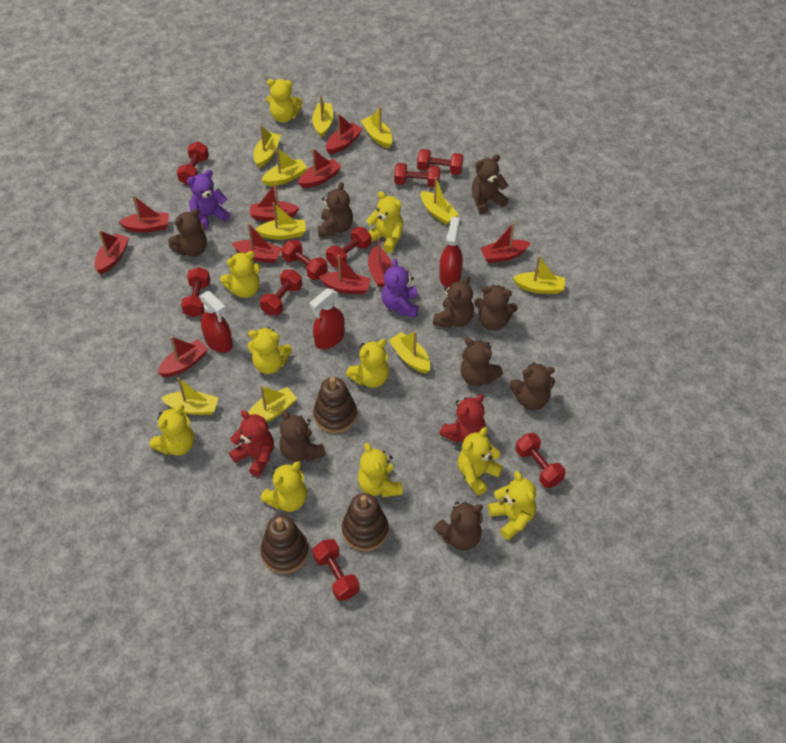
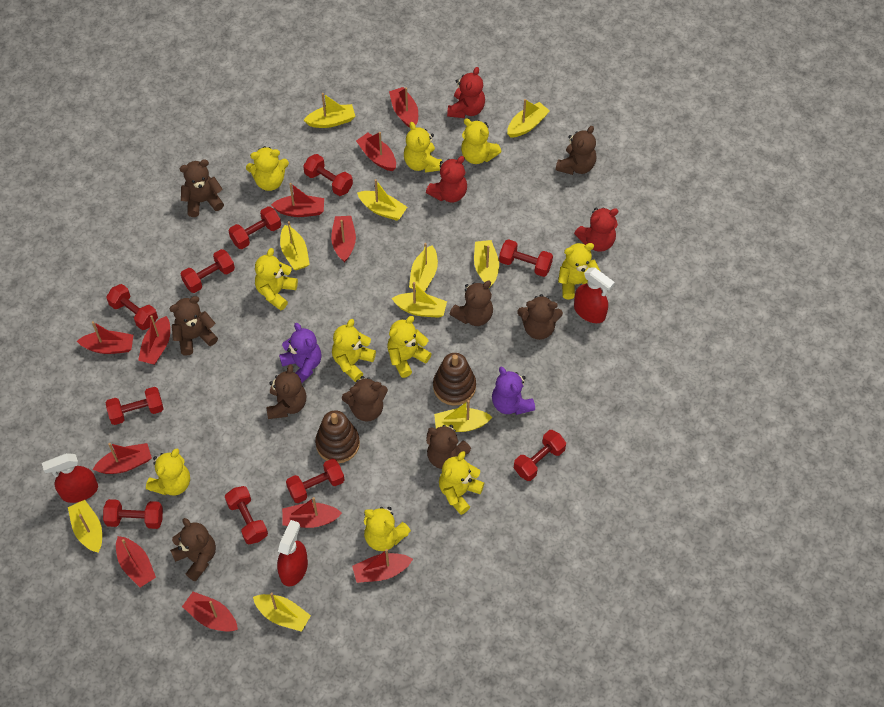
brown stacking toy: 3 -> 2
red boat: 10 -> 11
red dumbbell: 9 -> 10
red teddy bear: 2 -> 3

